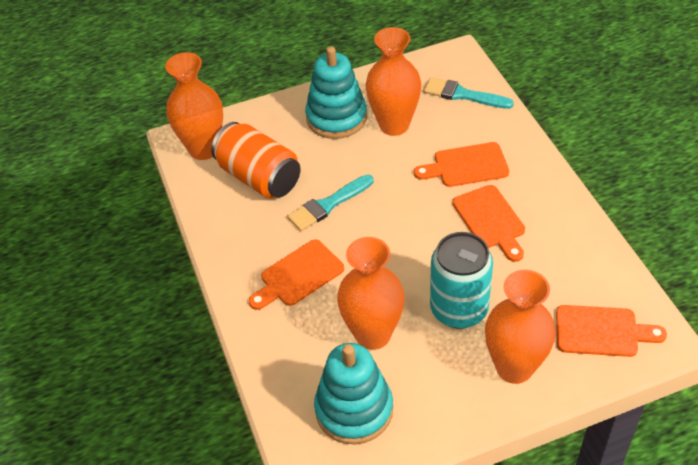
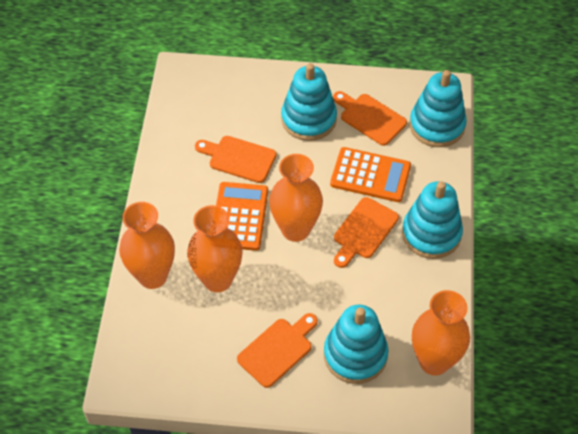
orange calculator: 0 -> 2
orange can: 1 -> 0
turquoise brush: 2 -> 0
turquoise can: 1 -> 0
turquoise stacking toy: 2 -> 4

